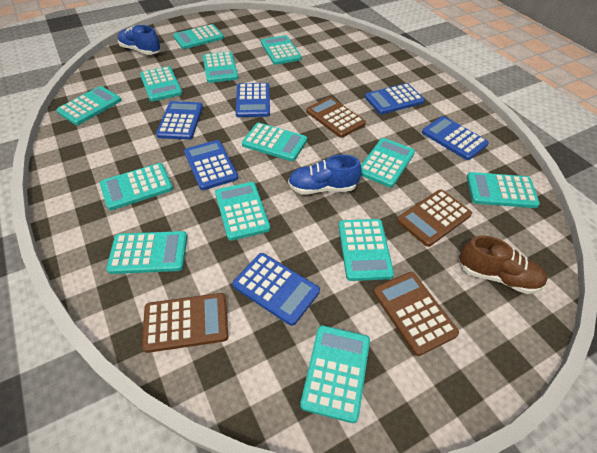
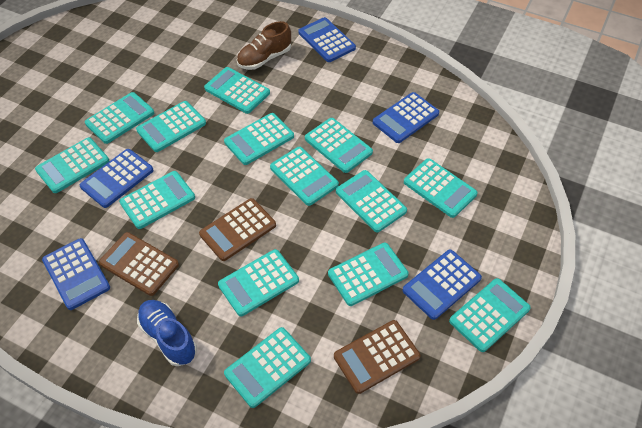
blue calculator: 6 -> 5
blue shoe: 2 -> 1
brown calculator: 4 -> 3
turquoise calculator: 13 -> 14

